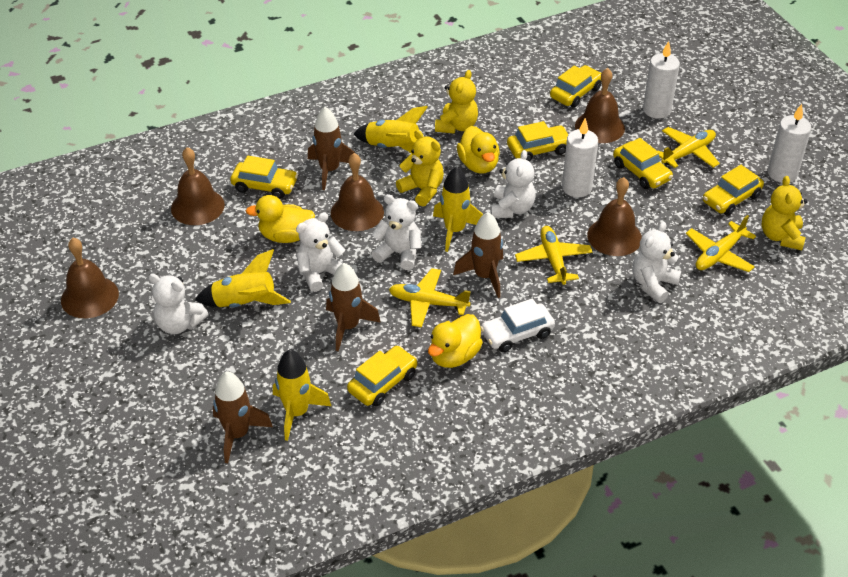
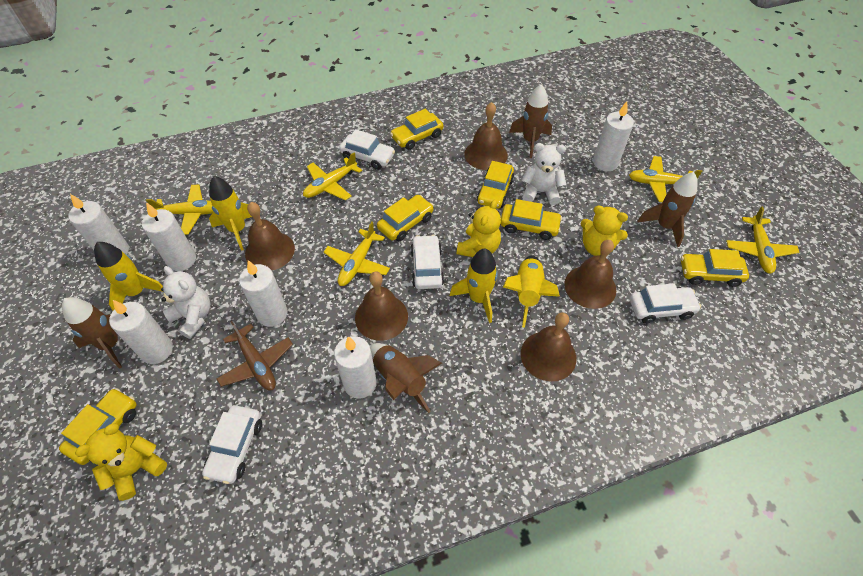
brown plane: 0 -> 1
white candle: 3 -> 6
white car: 1 -> 4
white teddy bear: 5 -> 2
yellow duck: 3 -> 0
yellow plane: 4 -> 5

